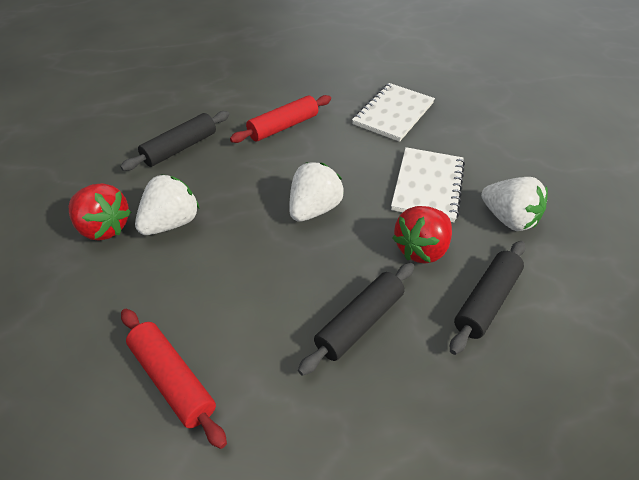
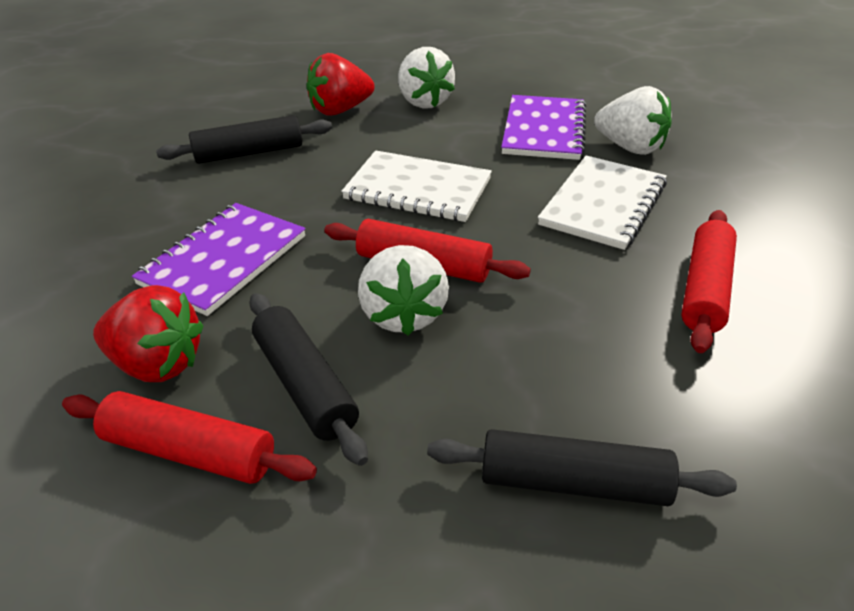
purple notebook: 0 -> 2
red rolling pin: 2 -> 3

